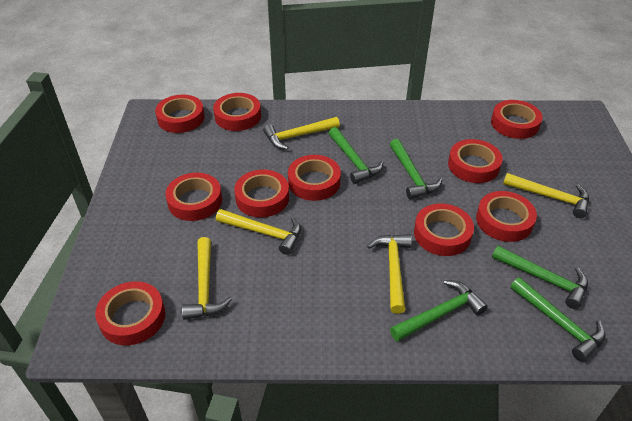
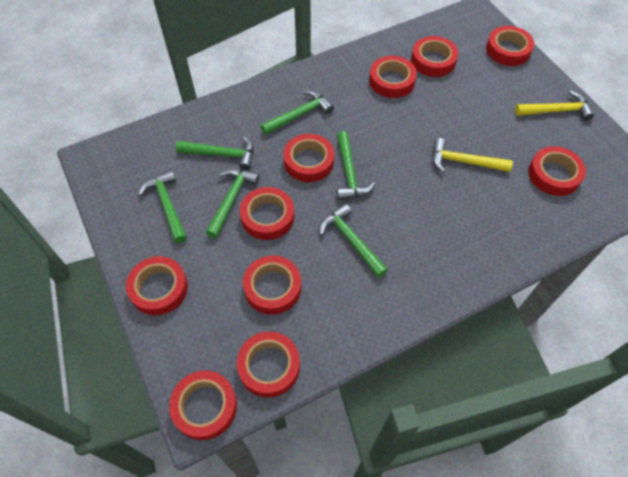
green hammer: 5 -> 6
yellow hammer: 5 -> 2

